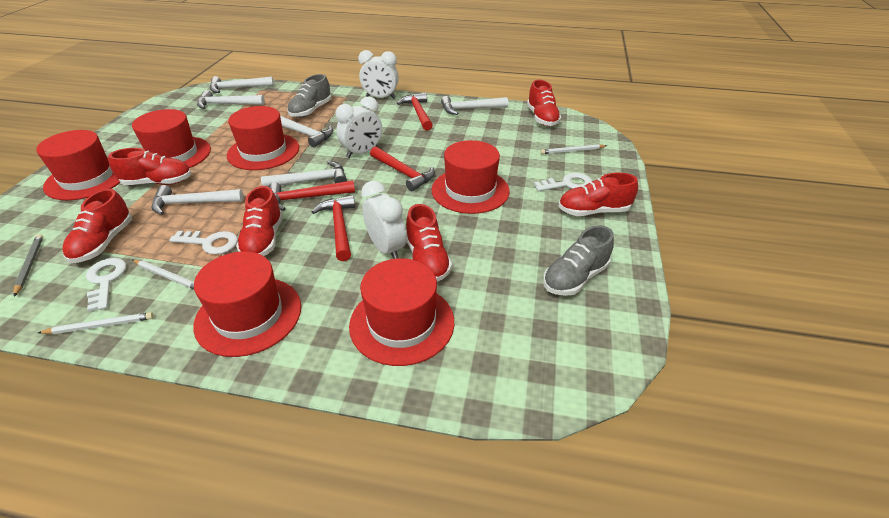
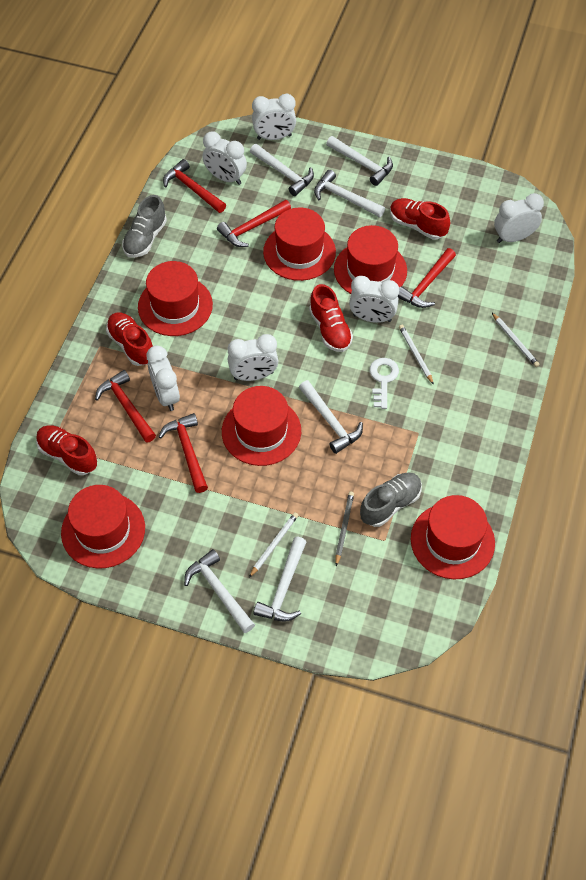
red hammer: 4 -> 5
red shoe: 6 -> 4
white clock: 3 -> 6
white key: 3 -> 1

